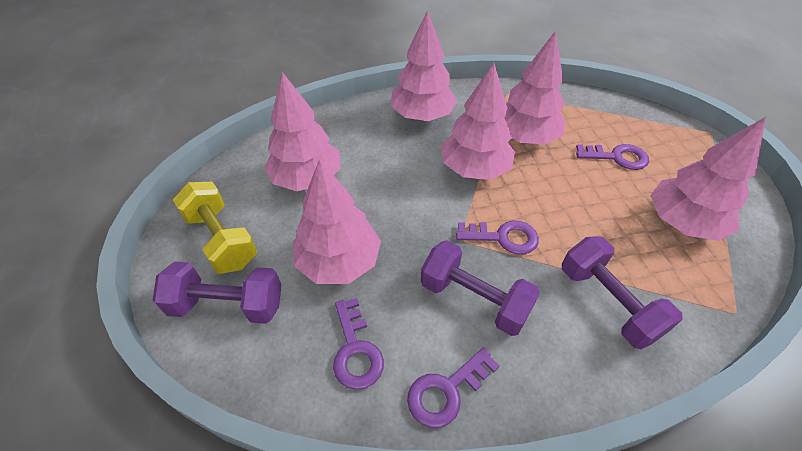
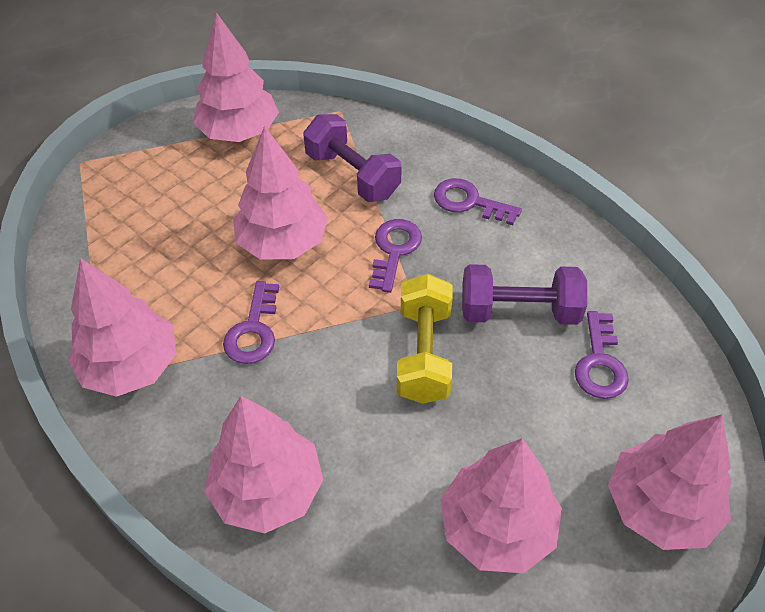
purple dumbbell: 3 -> 2

